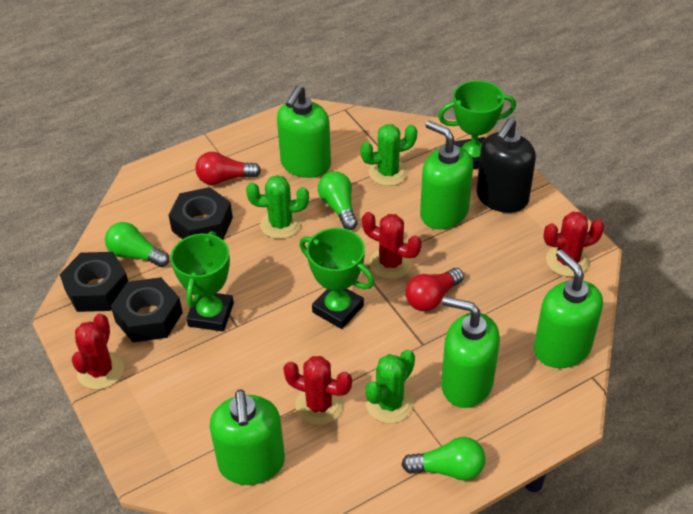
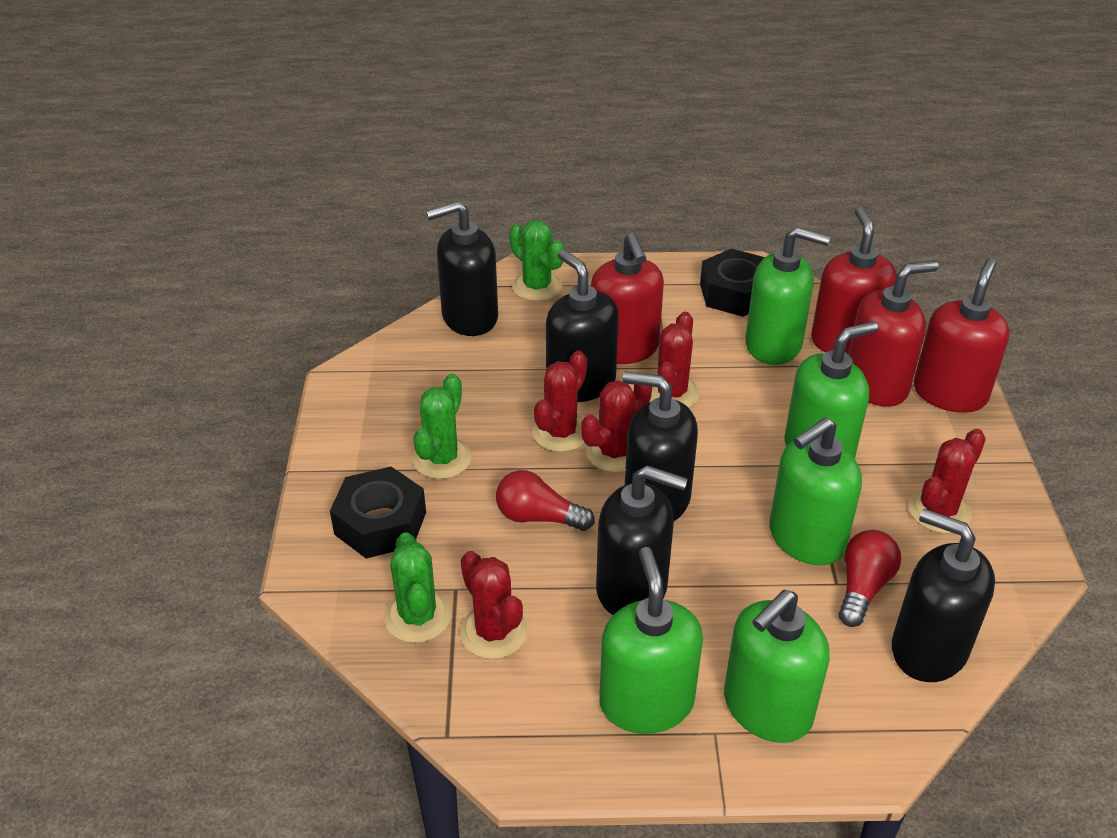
black nut: 3 -> 2
black soap dispenser: 1 -> 5
green light bulb: 3 -> 0
green trophy: 3 -> 0
red cactus: 4 -> 5
red soap dispenser: 0 -> 4

